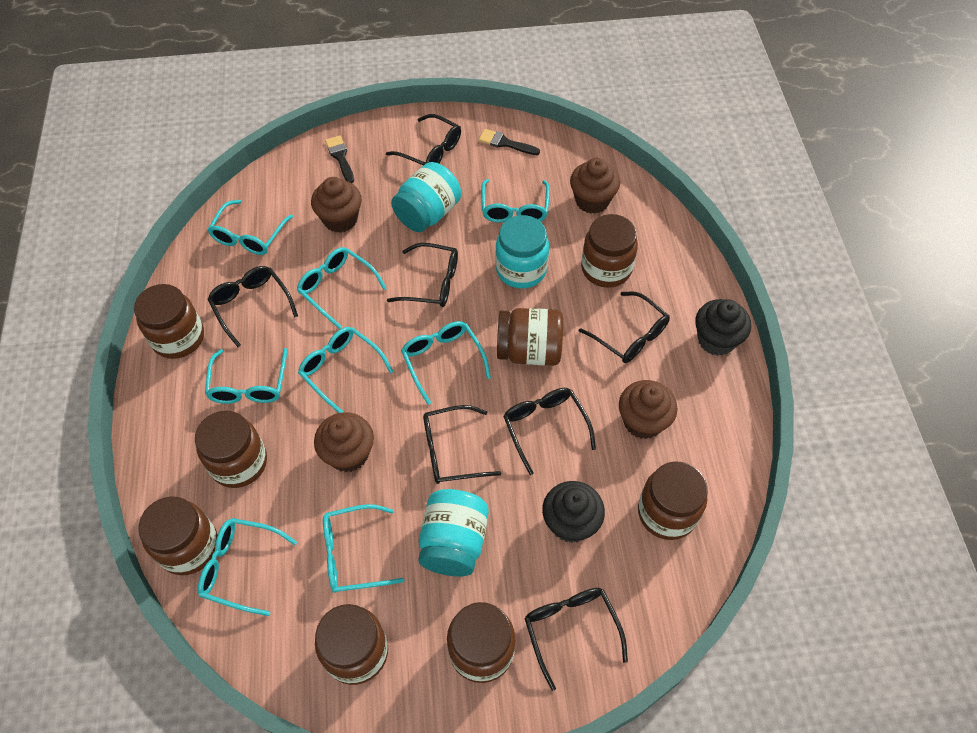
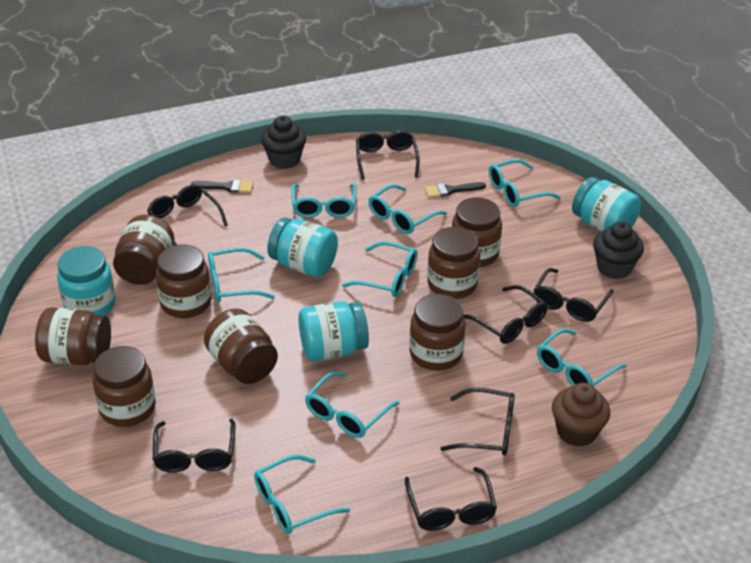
brown cupcake: 4 -> 1
turquoise jar: 3 -> 4

